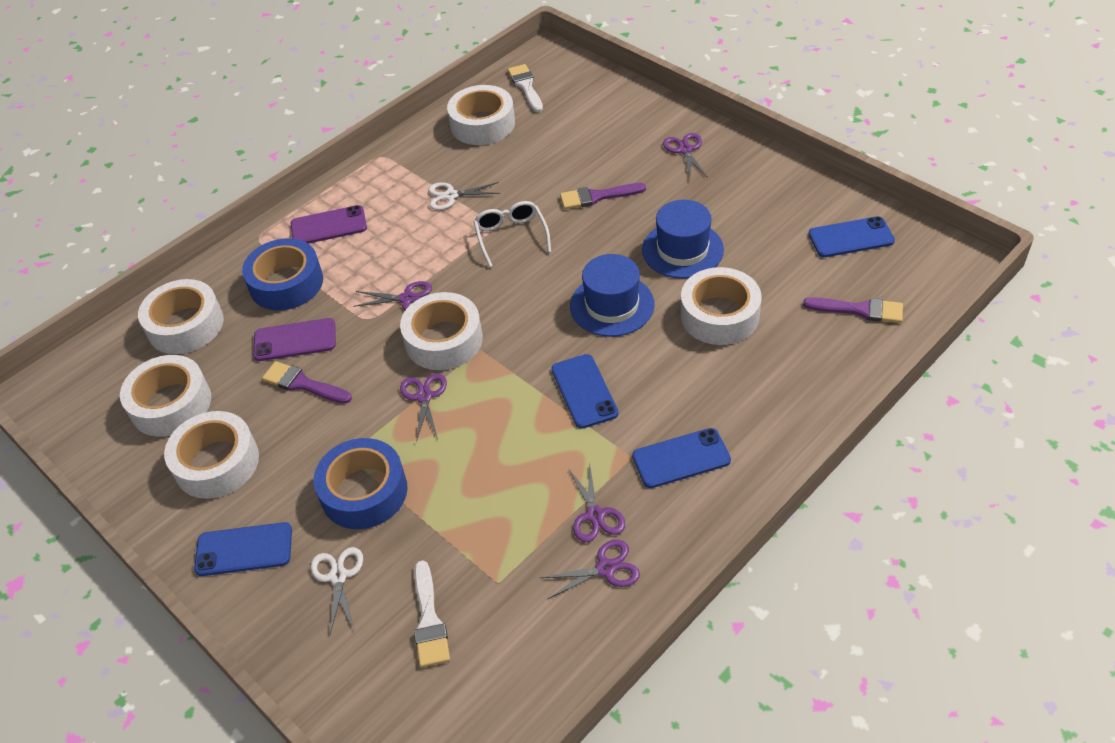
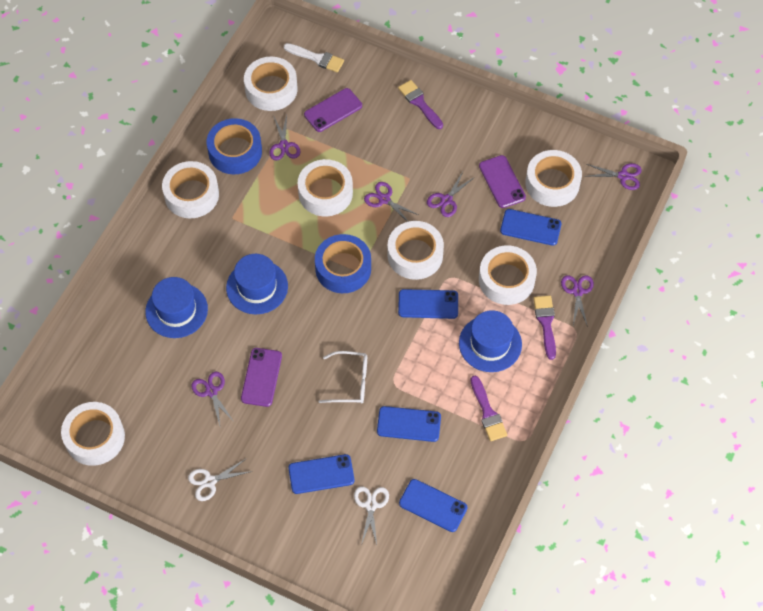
blue hat: 2 -> 3
blue phone: 4 -> 5
purple phone: 2 -> 3
purple scissors: 5 -> 6
white brush: 2 -> 1
white tape: 6 -> 7

